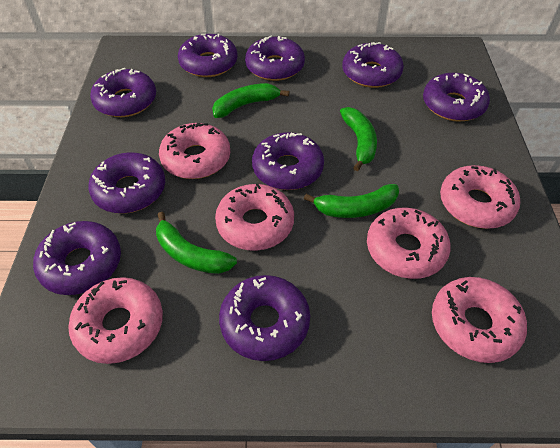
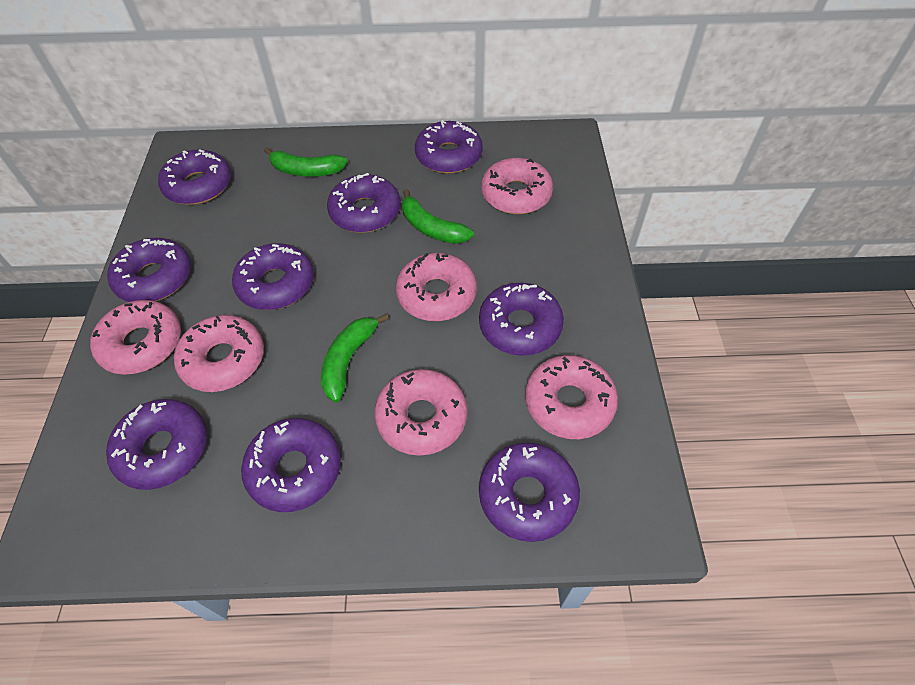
green banana: 4 -> 3

